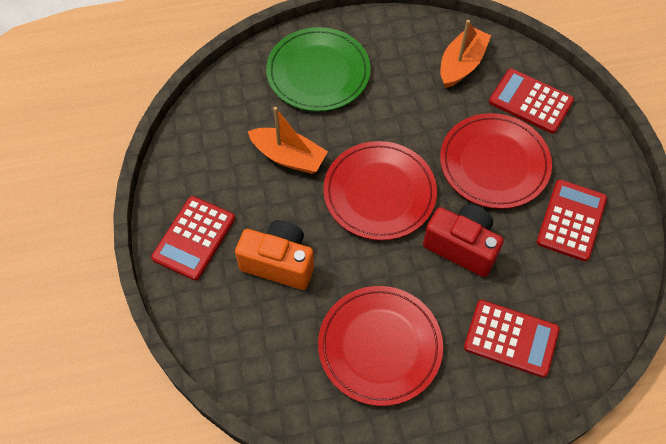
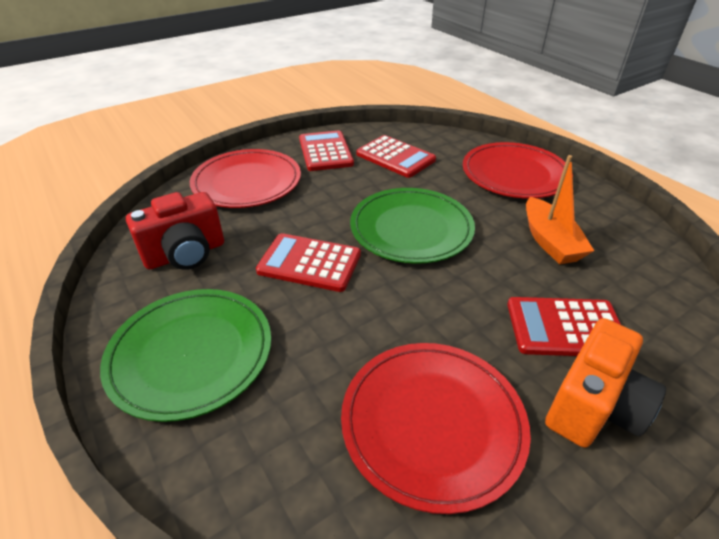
green plate: 1 -> 2
orange boat: 2 -> 1

